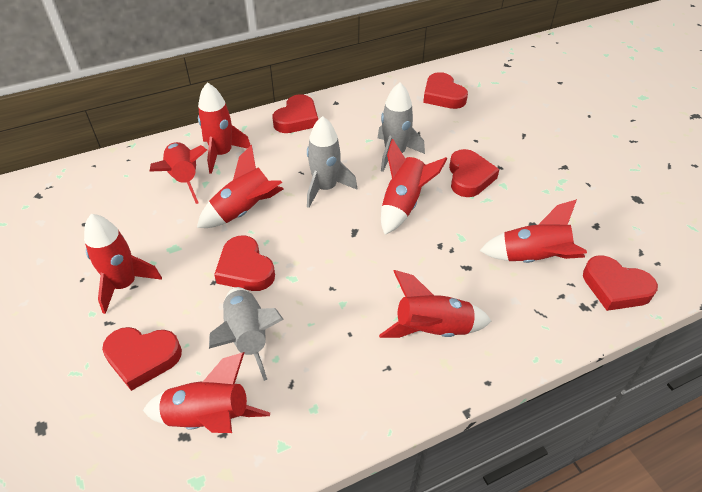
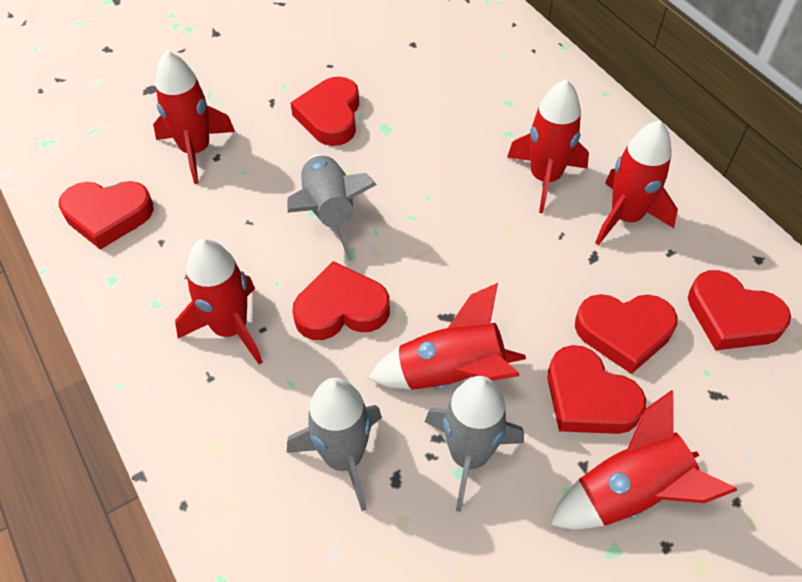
red rocket: 8 -> 6

